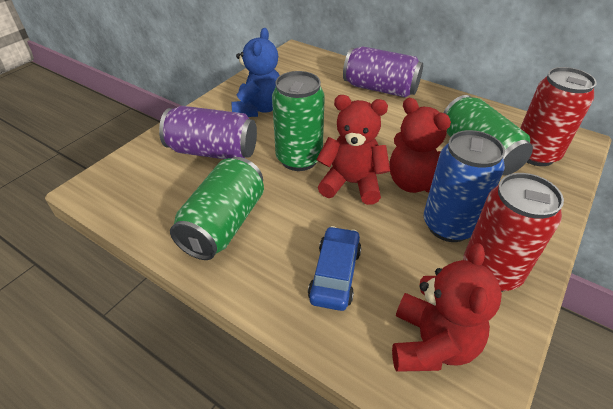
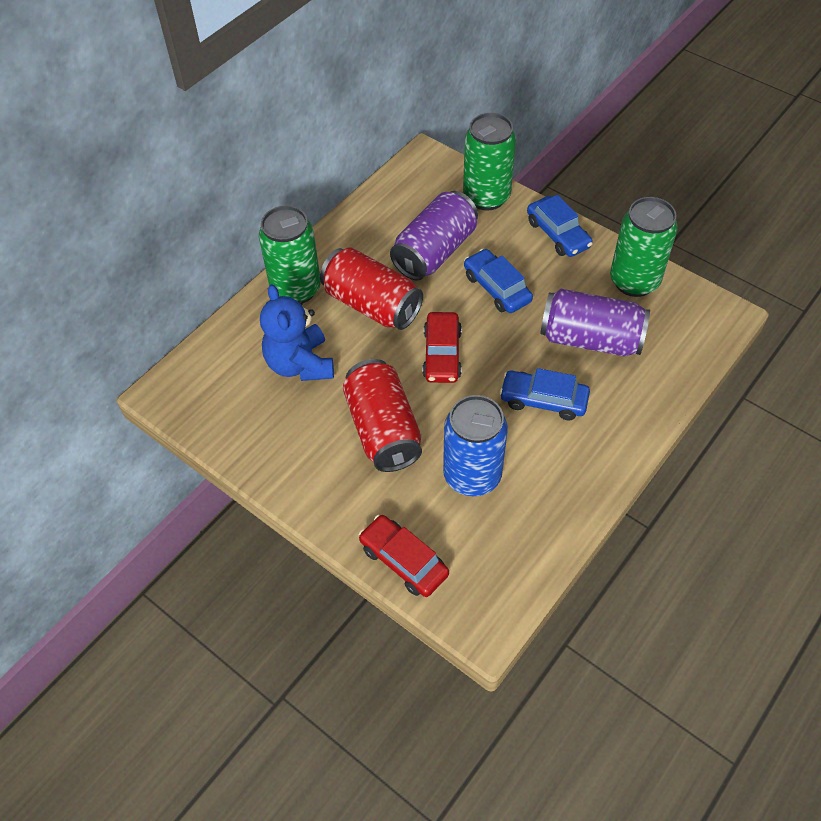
blue car: 1 -> 3
red car: 0 -> 2
red teddy bear: 3 -> 0

